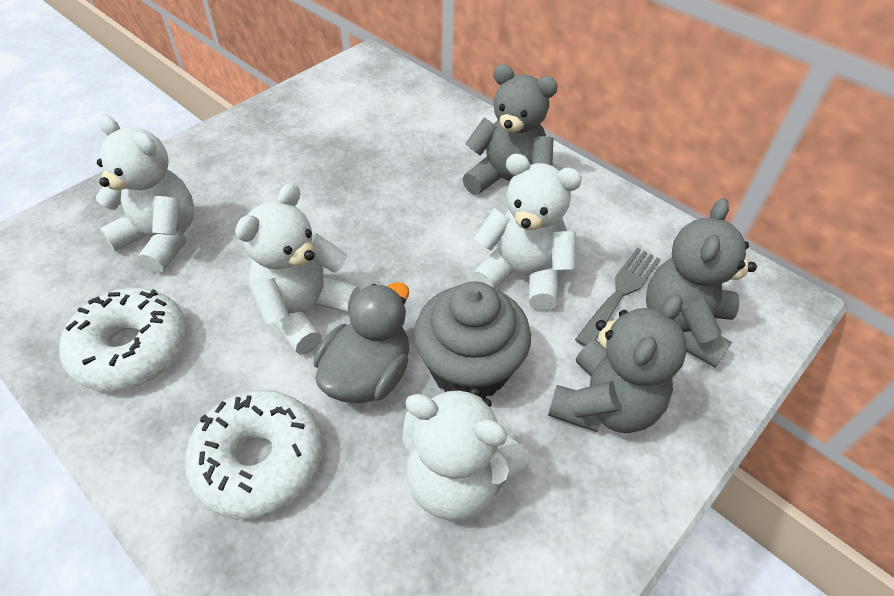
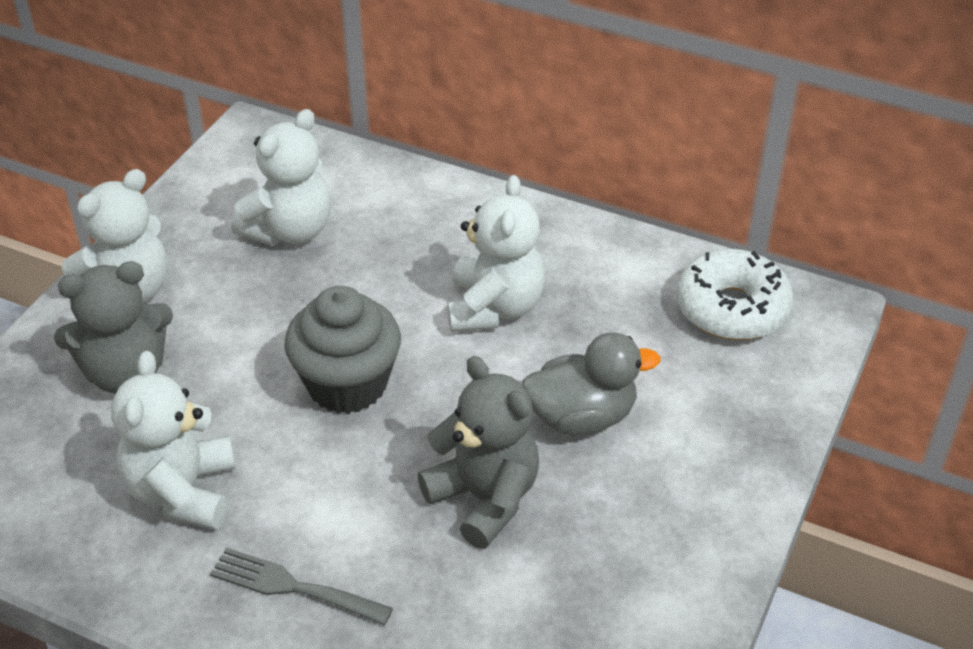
grey teddy bear: 3 -> 2
white donut: 2 -> 1

